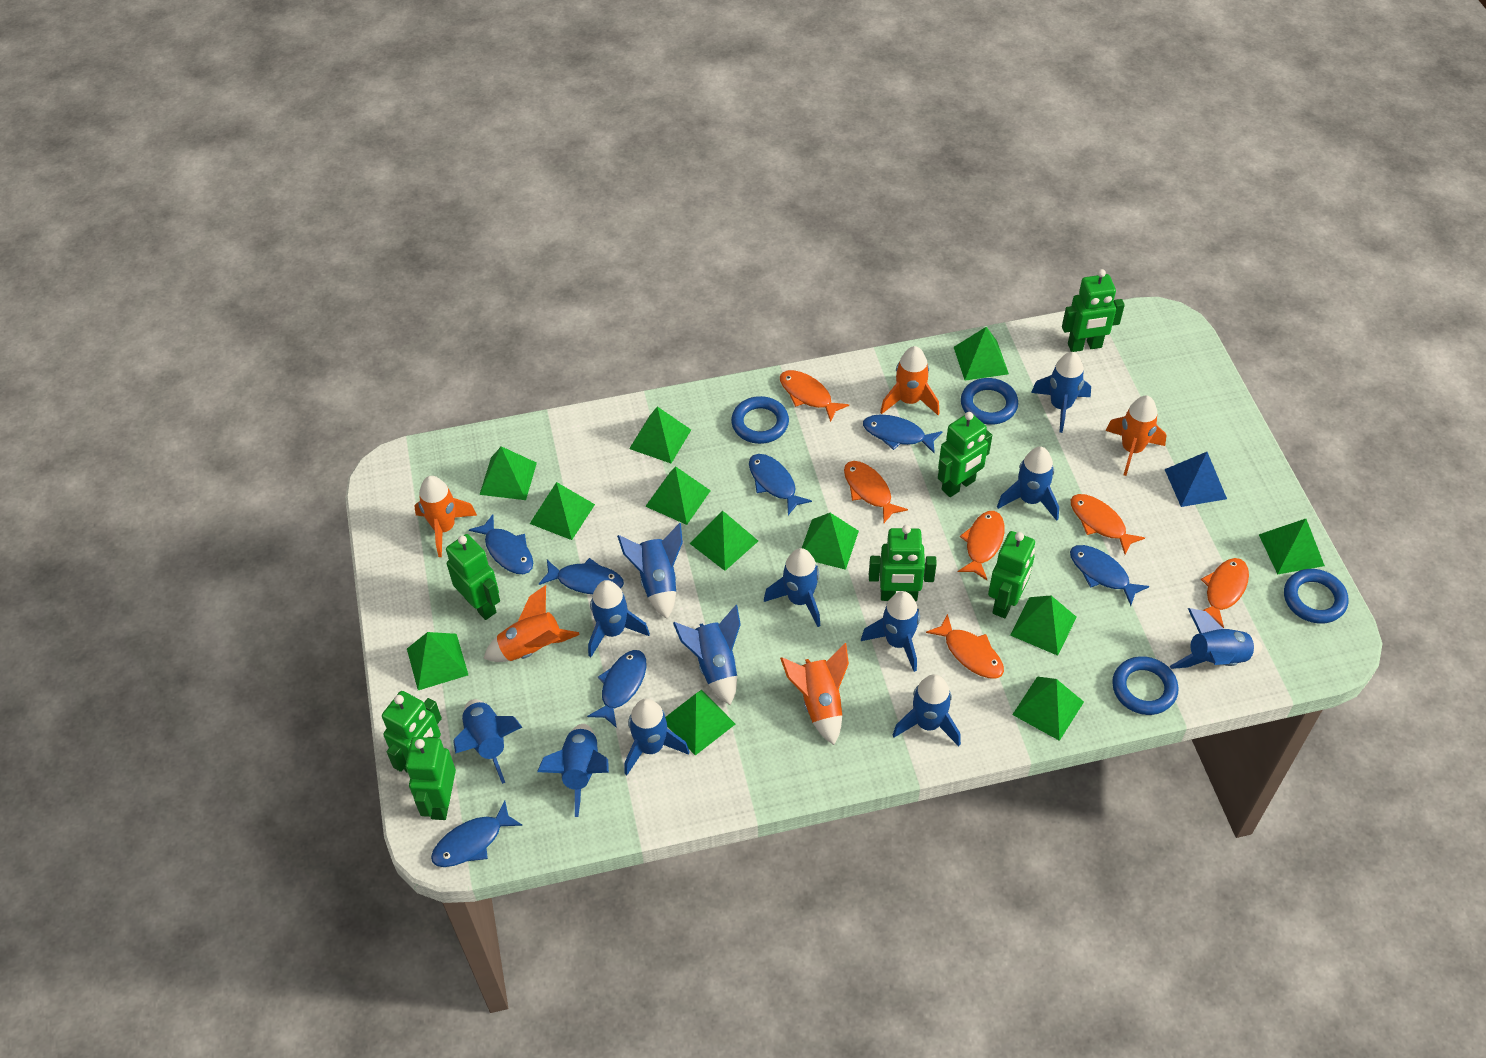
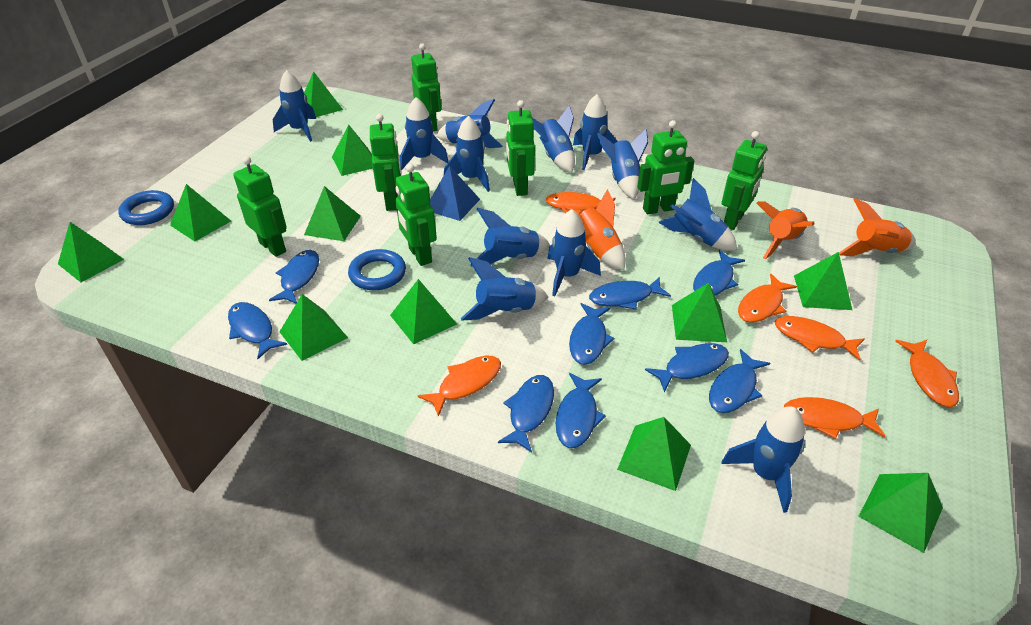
blue fish: 7 -> 9
blue ring: 4 -> 2
green pyramid: 12 -> 11
orange rocket: 5 -> 3

